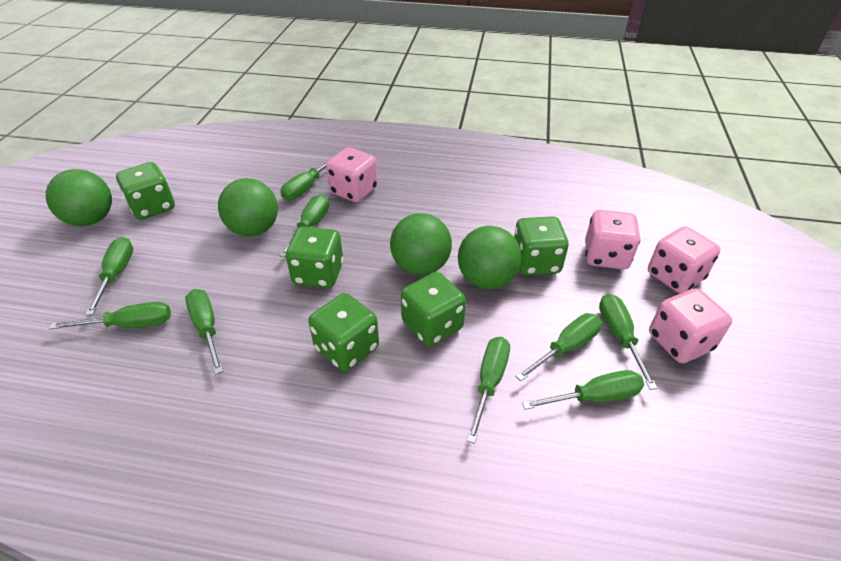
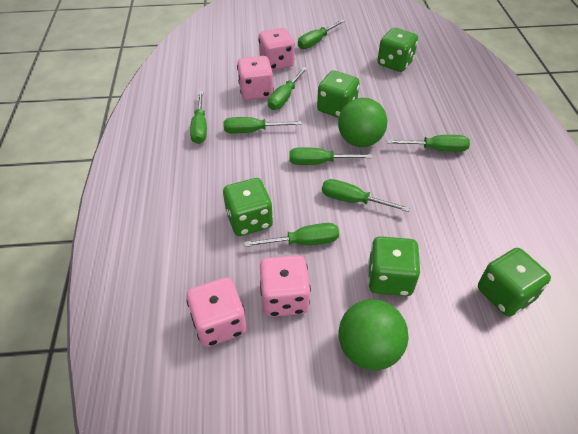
green ball: 4 -> 2
green screwdriver: 9 -> 8

